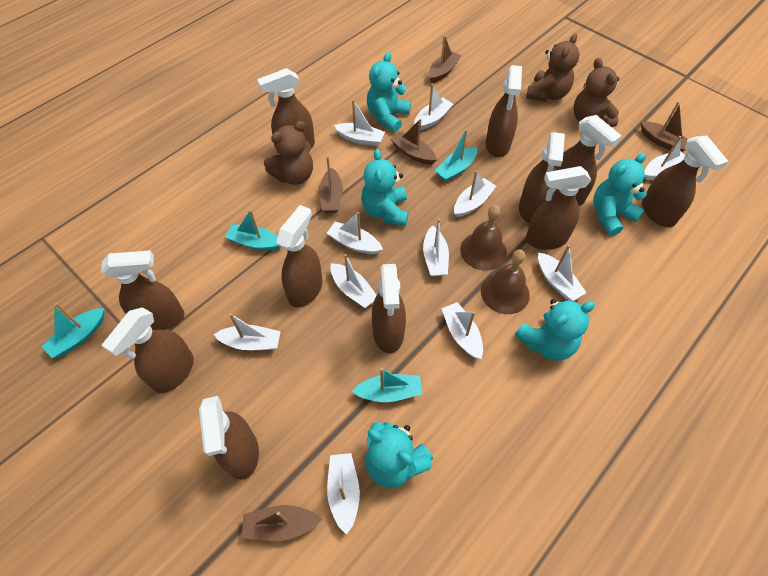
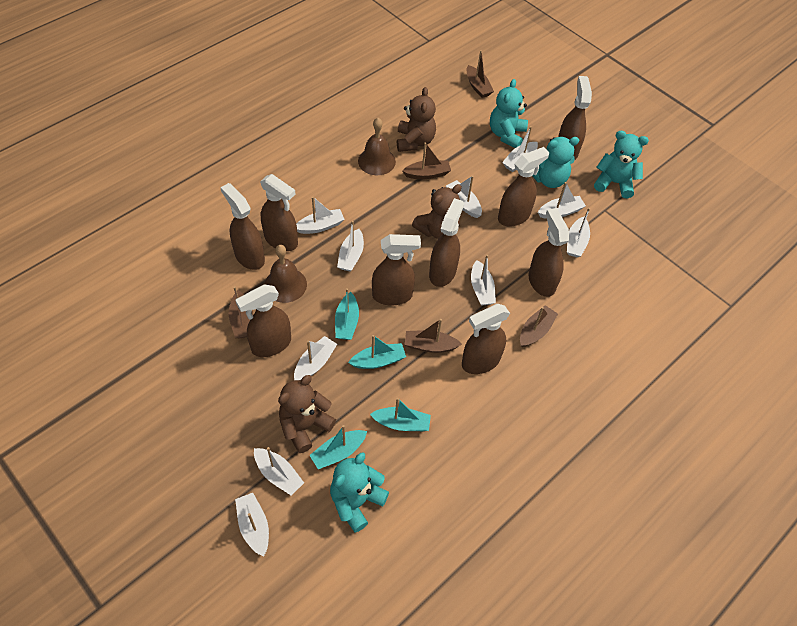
brown spray bottle: 11 -> 9
turquoise teddy bear: 5 -> 4
white boat: 11 -> 10

